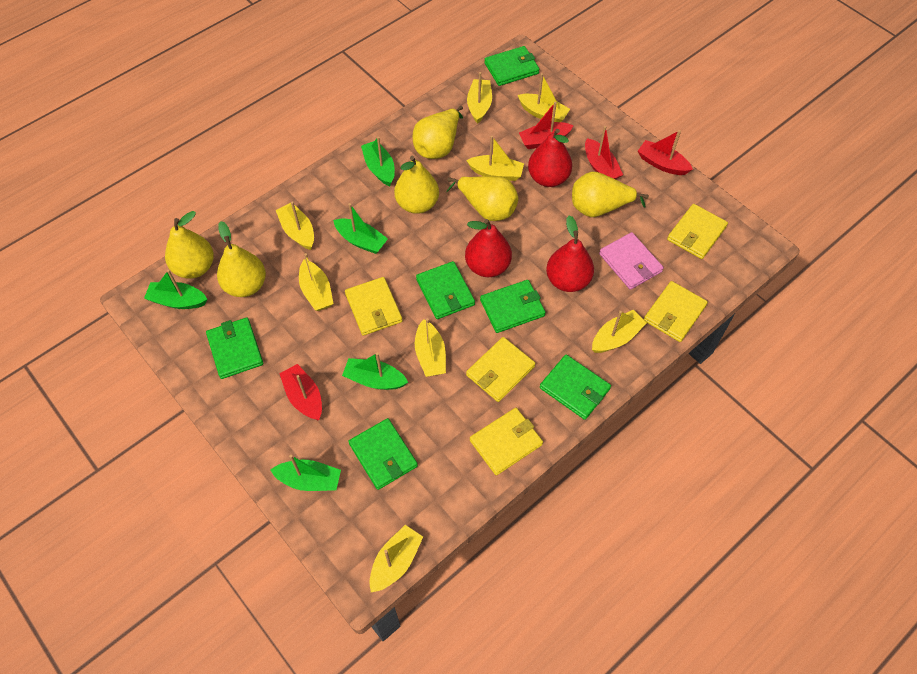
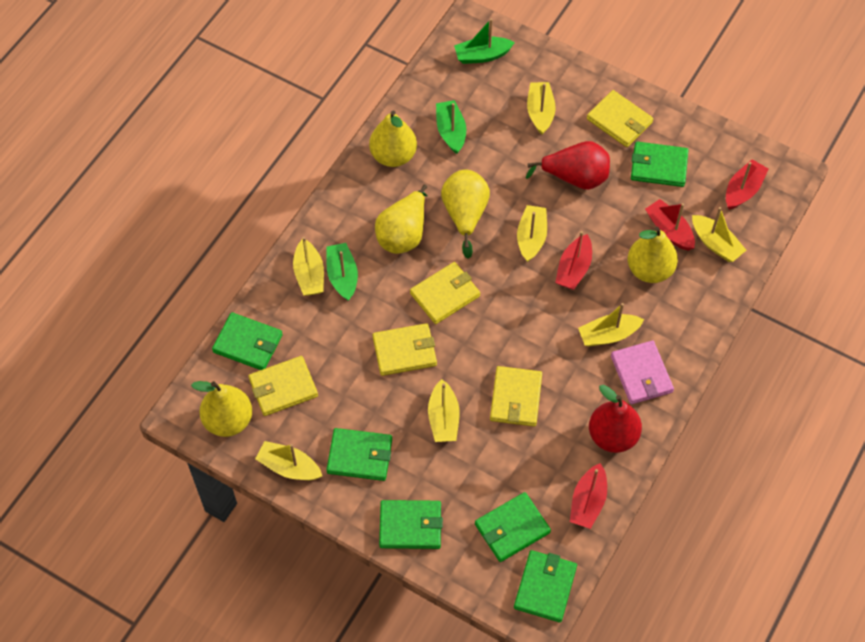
green boat: 5 -> 3
red pear: 3 -> 2
yellow boat: 8 -> 7
yellow pear: 6 -> 5

